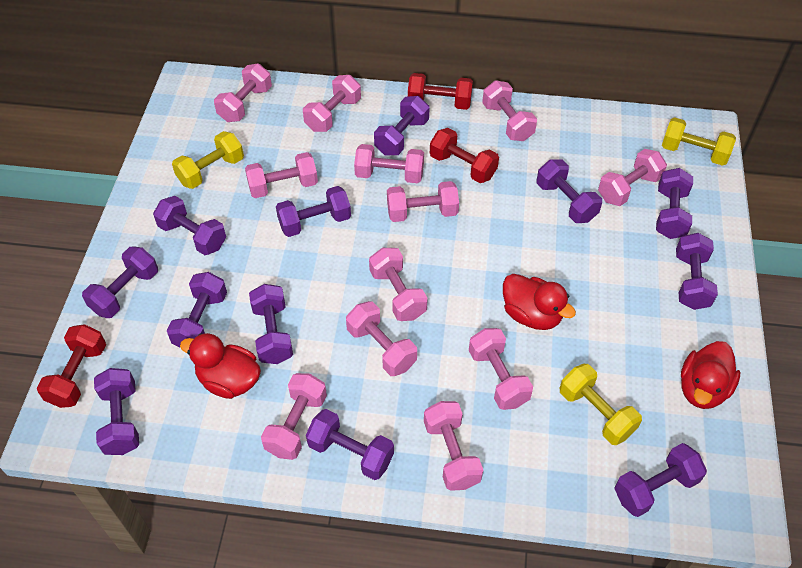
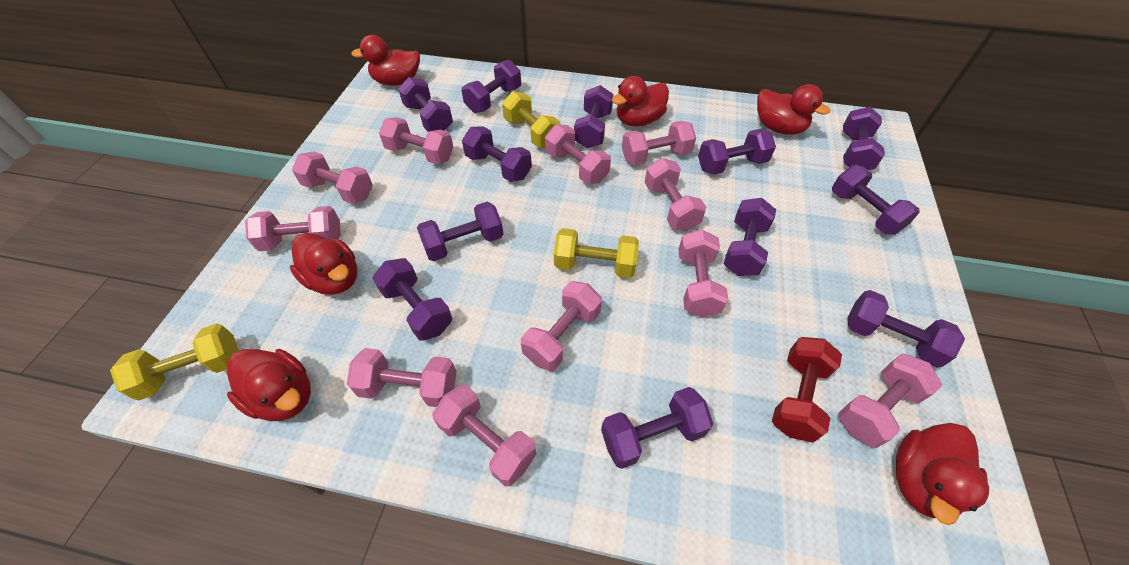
pink dumbbell: 12 -> 11
red duck: 3 -> 6
red dumbbell: 3 -> 1

